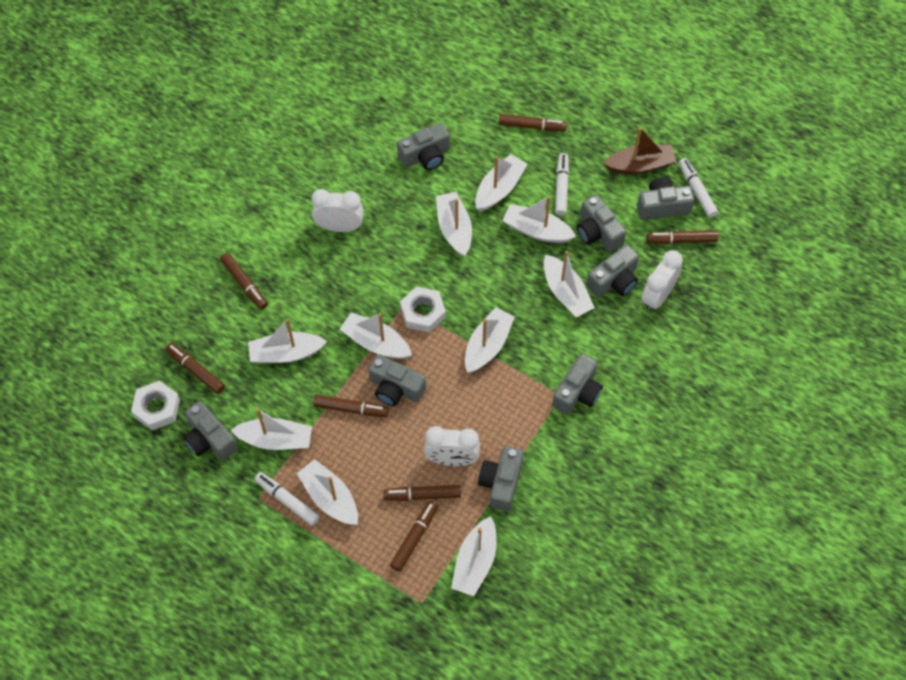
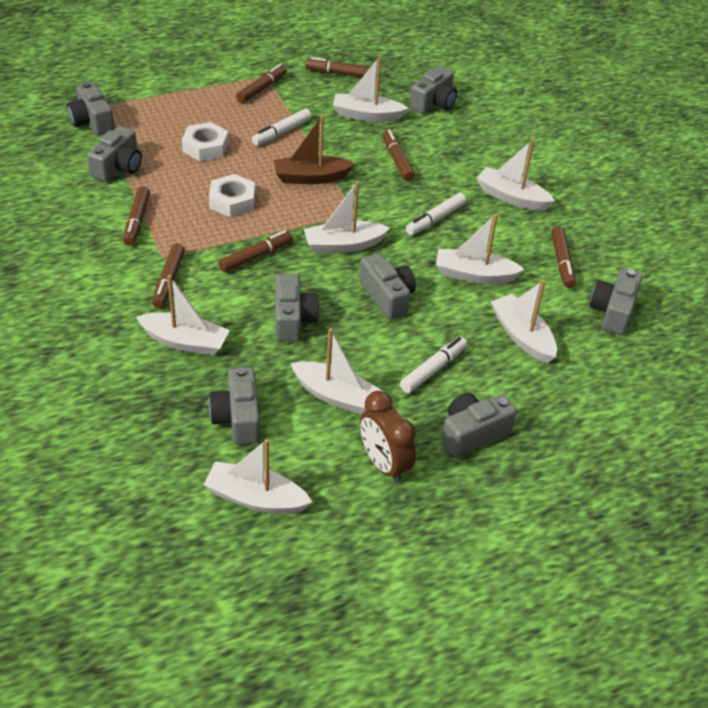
brown clock: 0 -> 1
white boat: 10 -> 8
white clock: 3 -> 0

